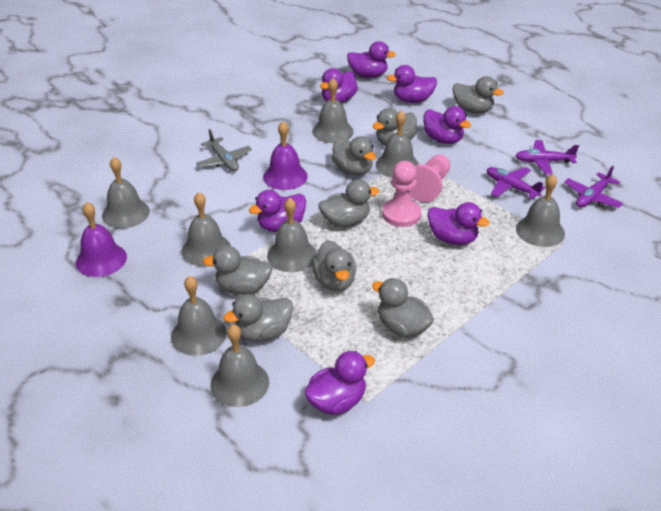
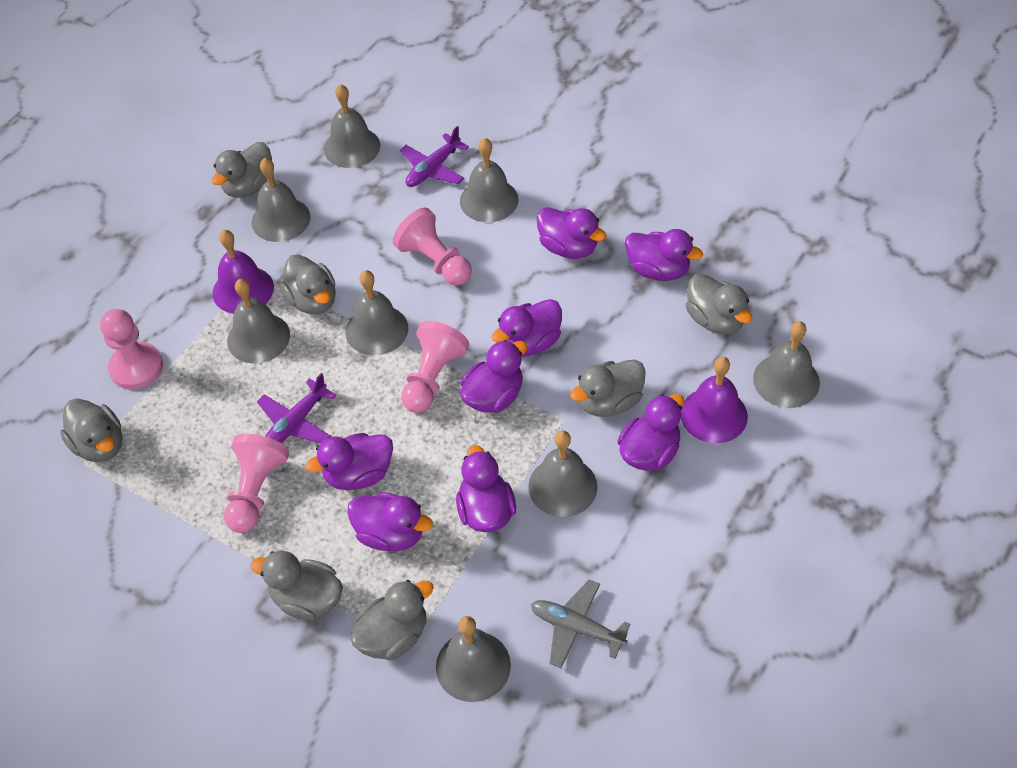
grey duck: 8 -> 7
pink pawn: 2 -> 4
purple duck: 7 -> 8
purple plane: 3 -> 2

